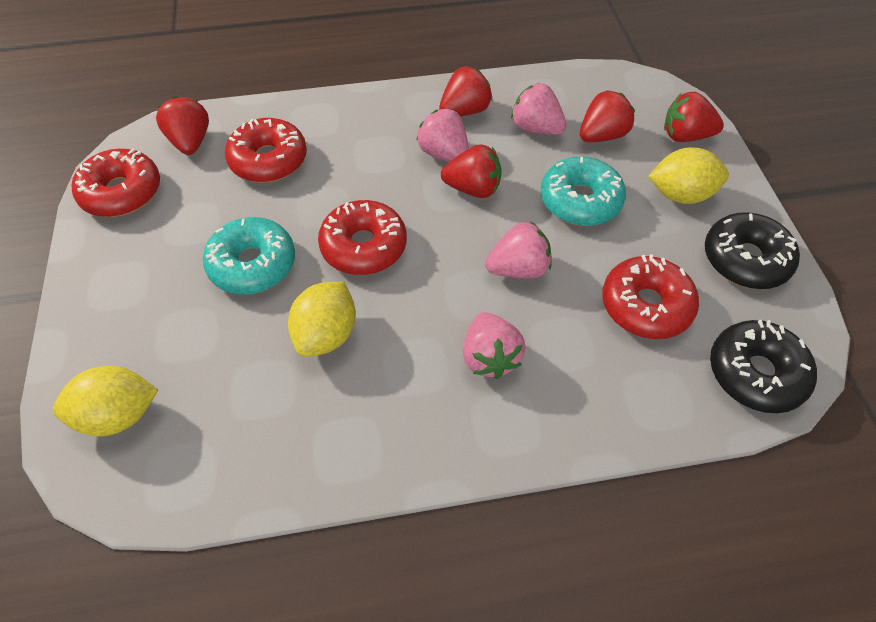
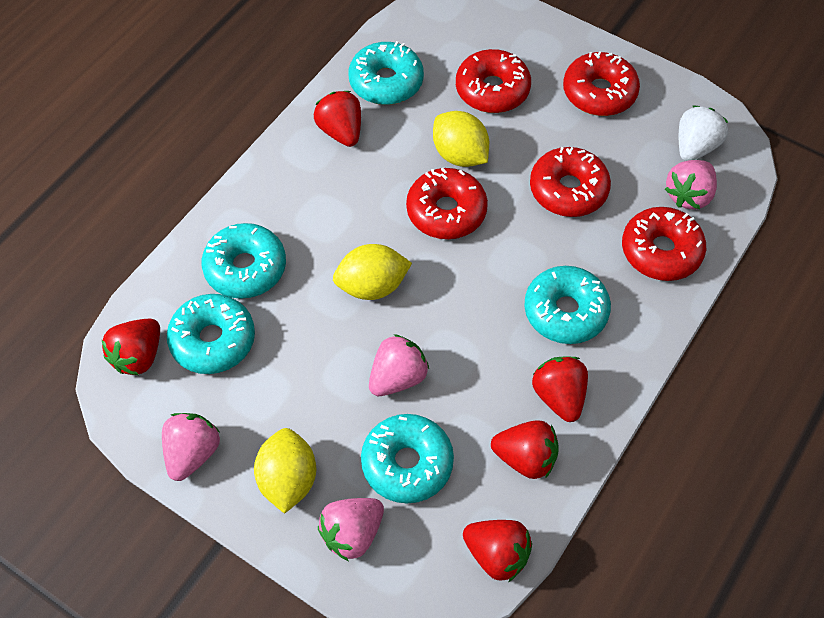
black donut: 2 -> 0
red donut: 4 -> 5
turquoise donut: 2 -> 5
white strawberry: 0 -> 1

